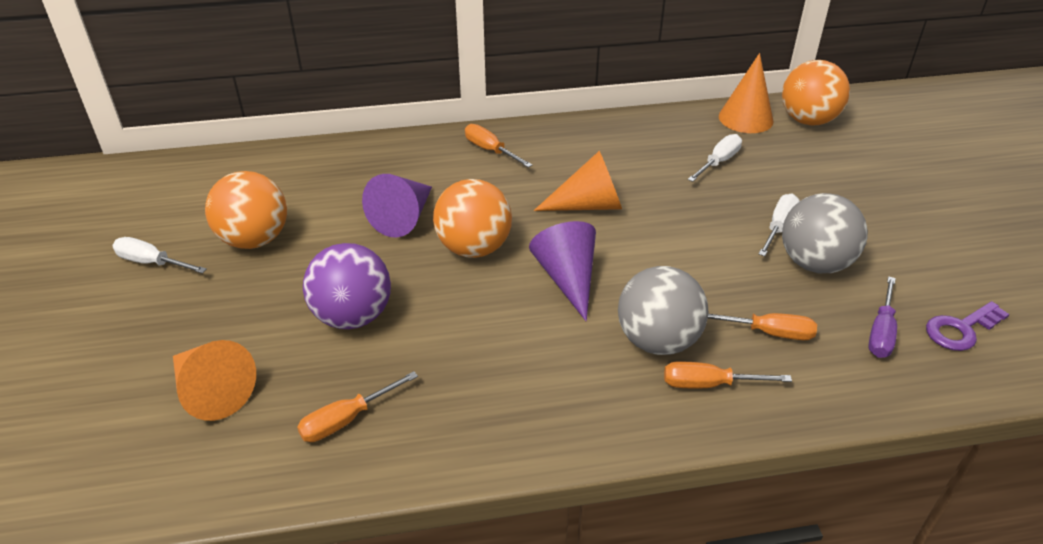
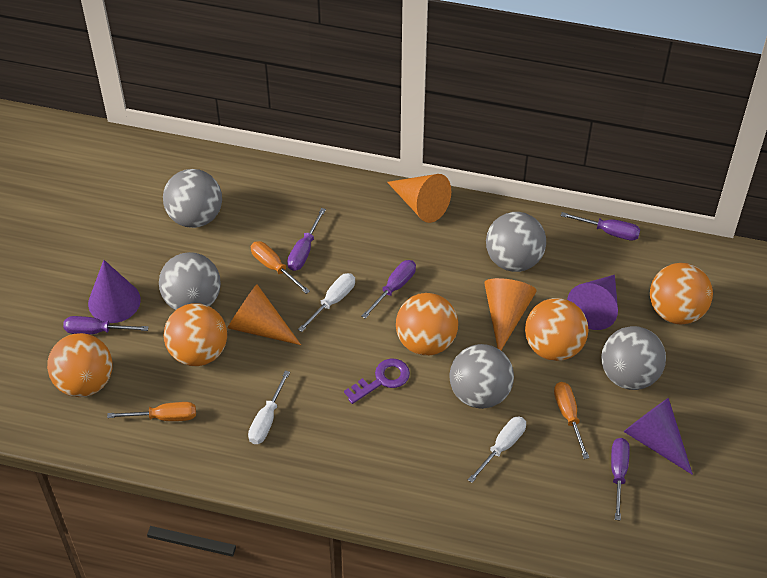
grey ball: 2 -> 5
orange ball: 3 -> 5
orange screwdriver: 4 -> 3
purple ball: 1 -> 0
purple cone: 2 -> 3
purple screwdriver: 1 -> 5

